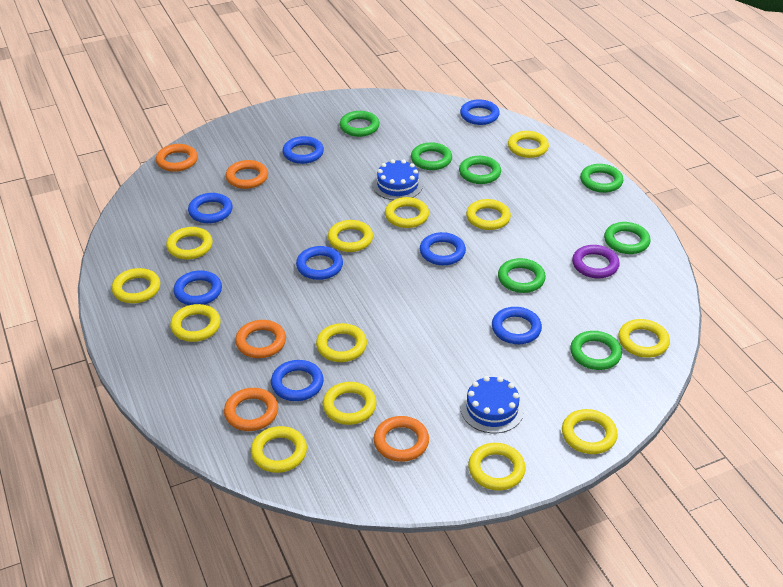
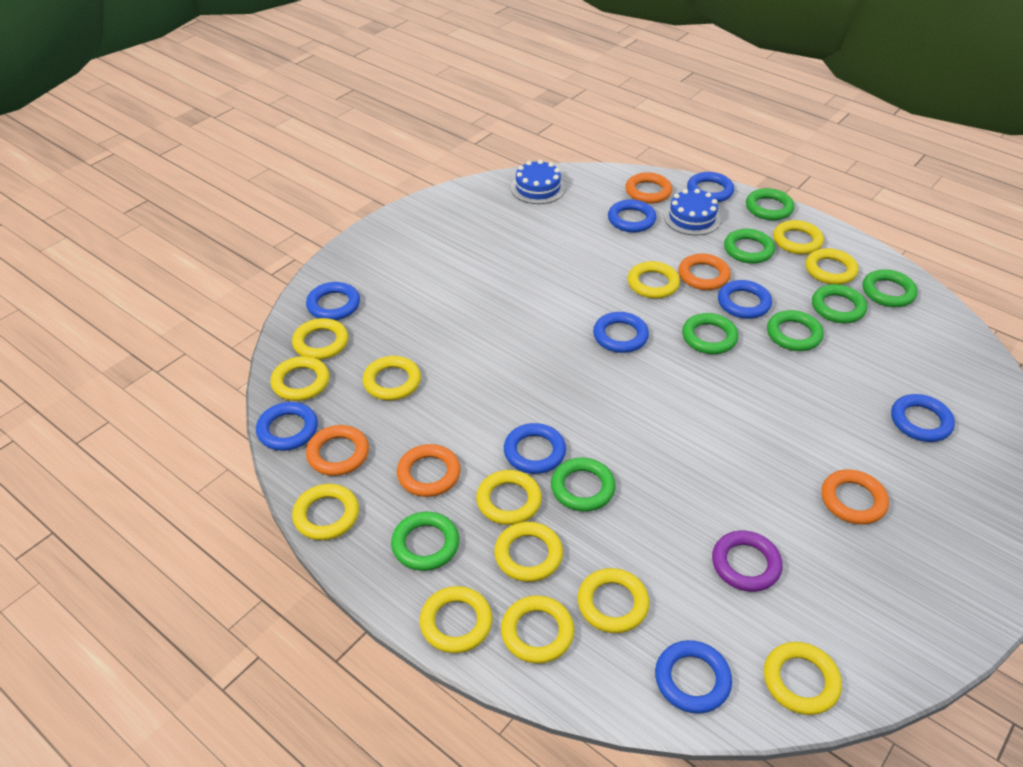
blue ring: 8 -> 9
green ring: 7 -> 8

